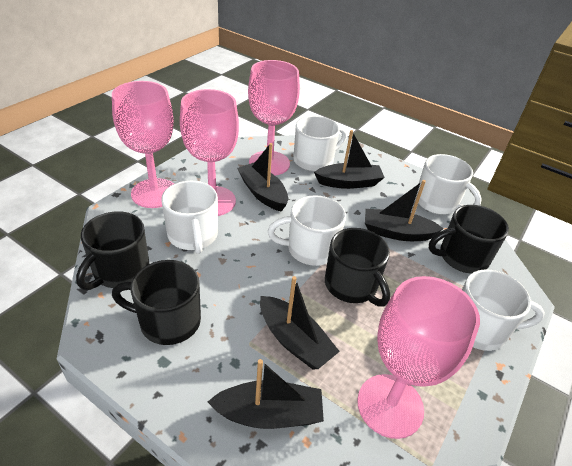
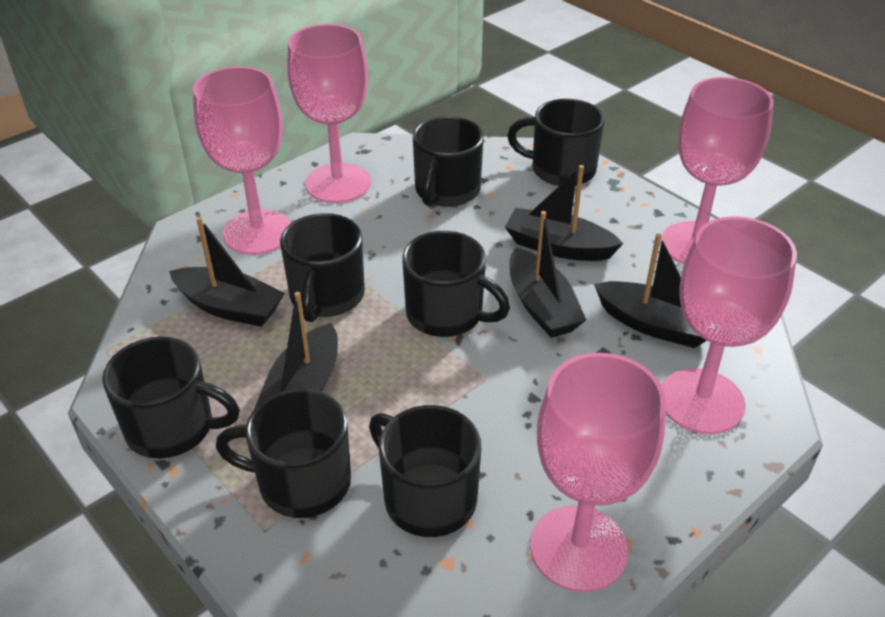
black mug: 4 -> 7
pink goblet: 4 -> 5
white mug: 5 -> 0

